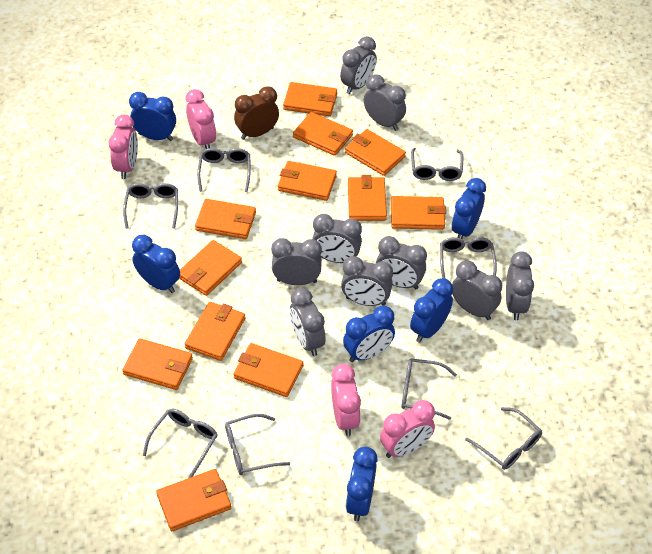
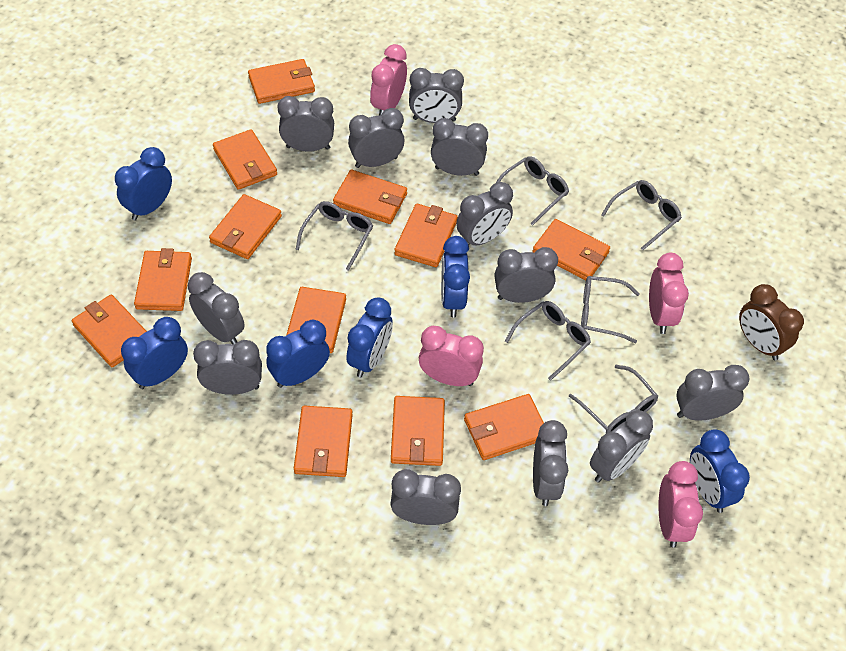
grey clock: 9 -> 12
grey glasses: 8 -> 6

